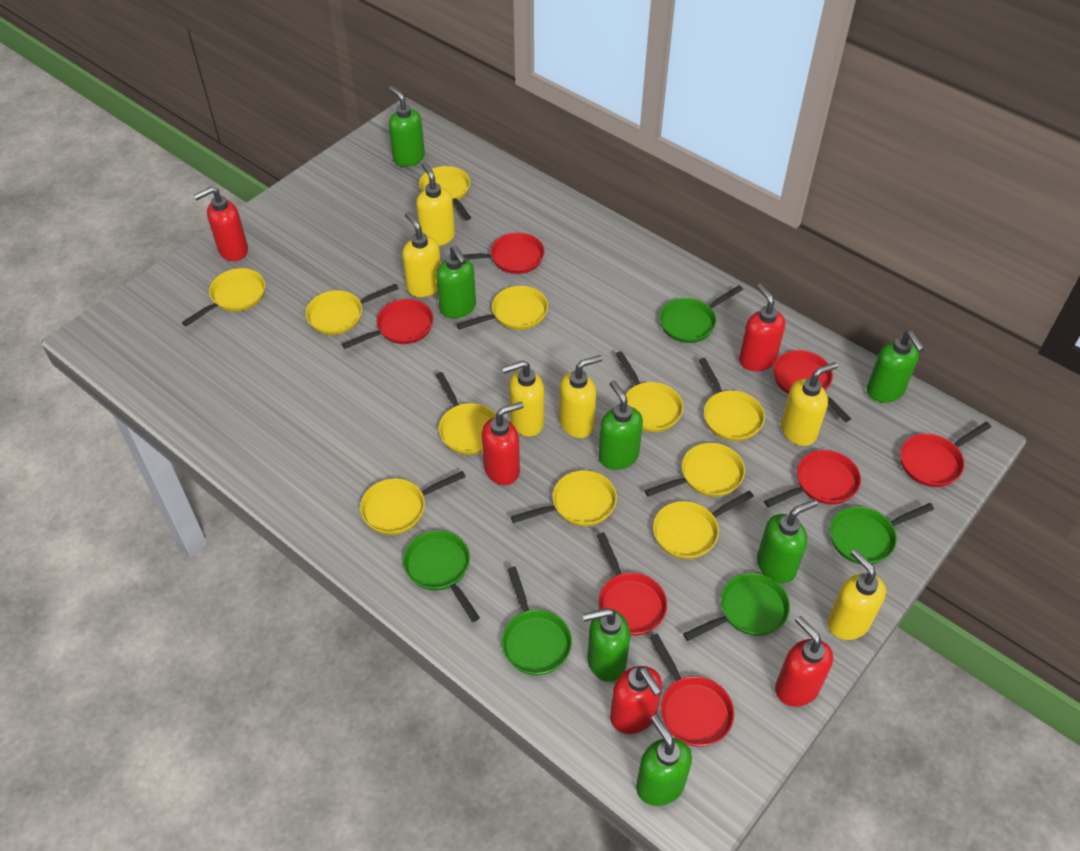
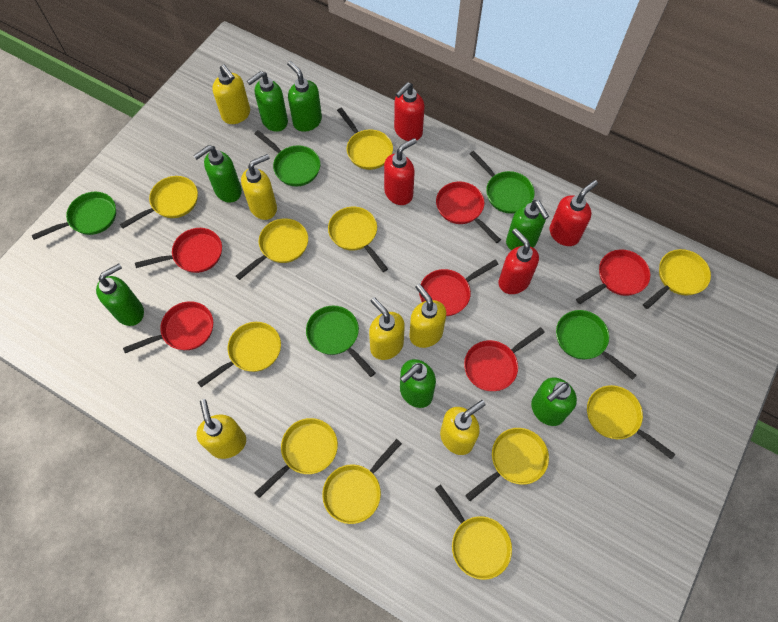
red pan: 7 -> 6
red soap dispenser: 5 -> 4

